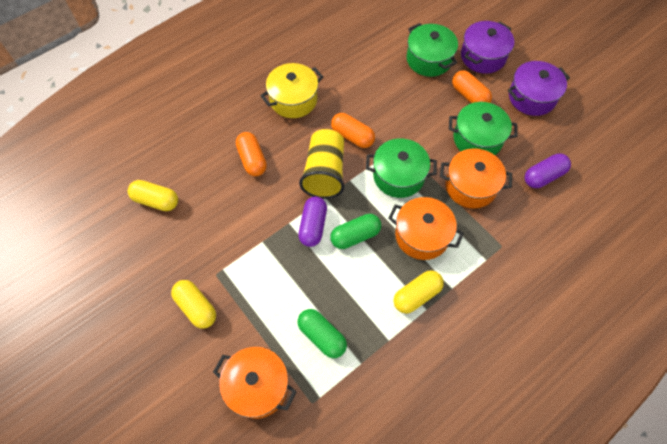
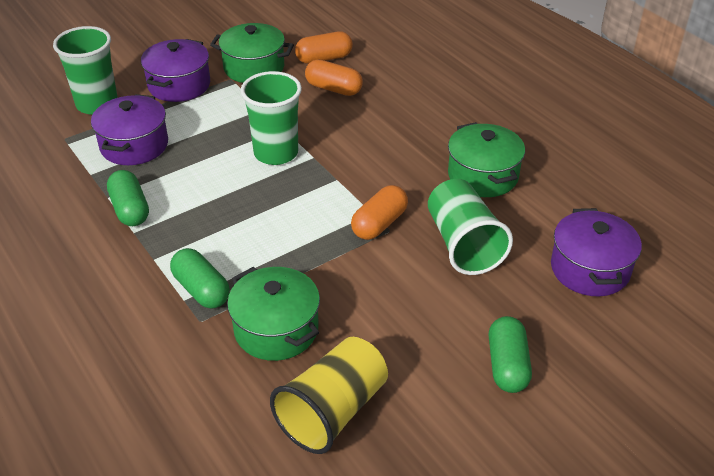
green capsule: 2 -> 3
green cup: 0 -> 3
orange pot: 3 -> 0
purple capsule: 2 -> 0
purple pot: 2 -> 3
yellow capsule: 3 -> 0
yellow pot: 1 -> 0

